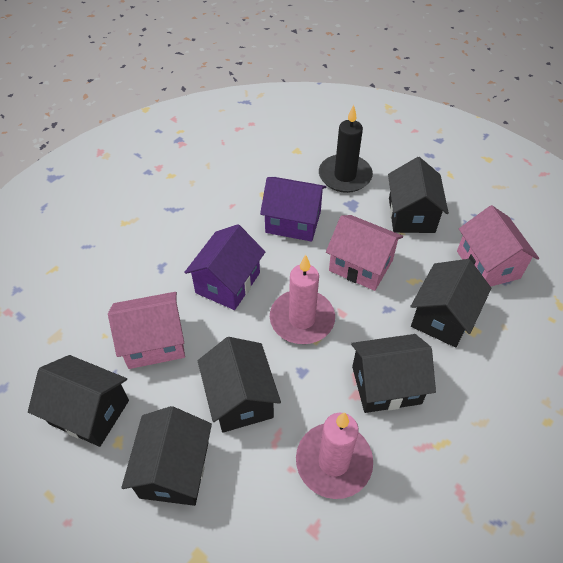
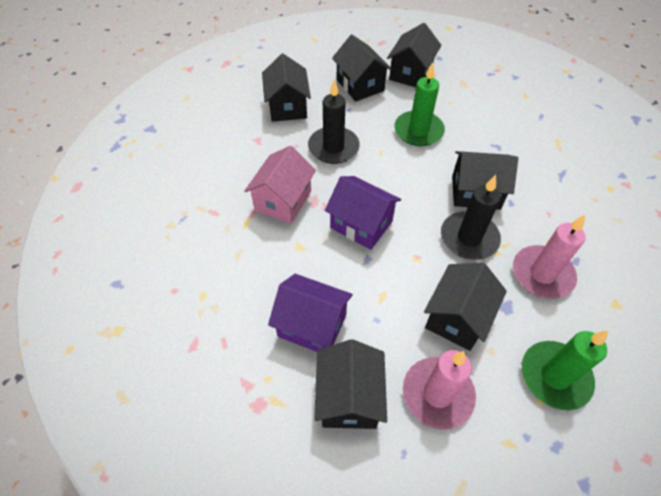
black candle: 1 -> 2
green candle: 0 -> 2
pink house: 3 -> 1

